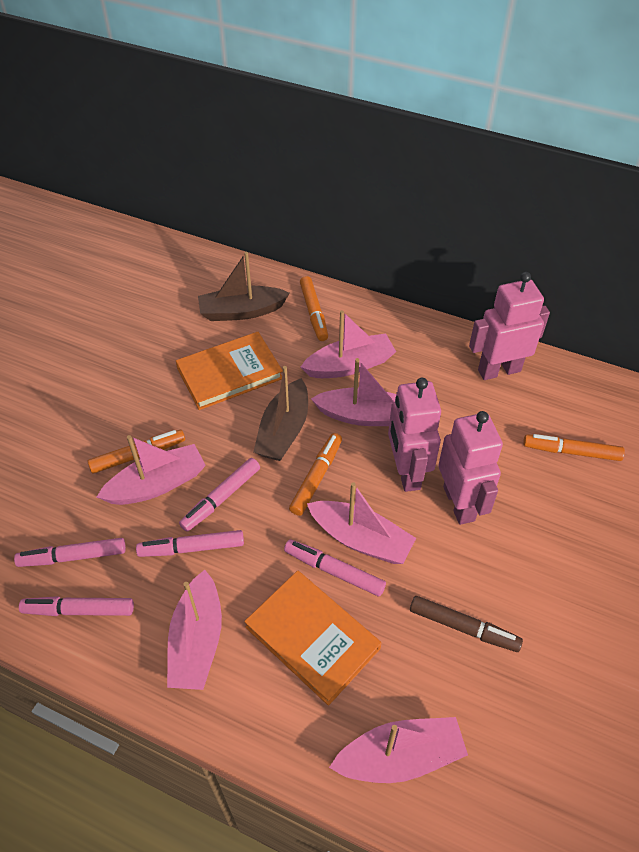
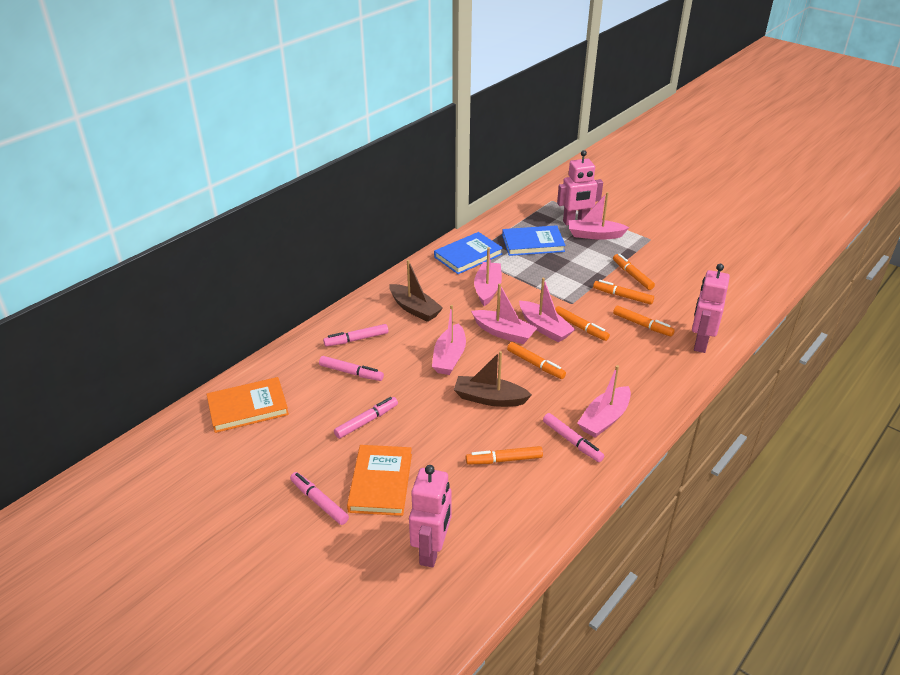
blue book: 0 -> 2
brown marker: 1 -> 0
orange marker: 4 -> 6

